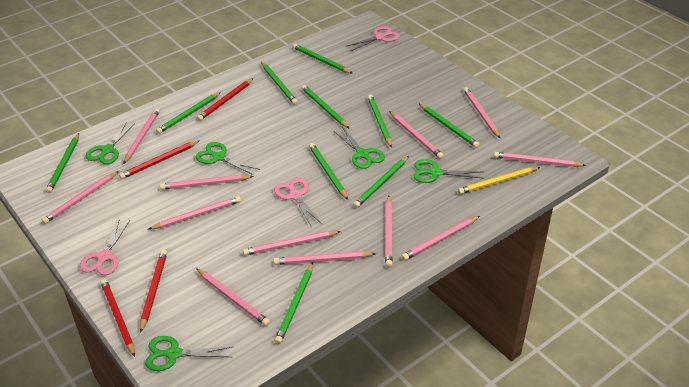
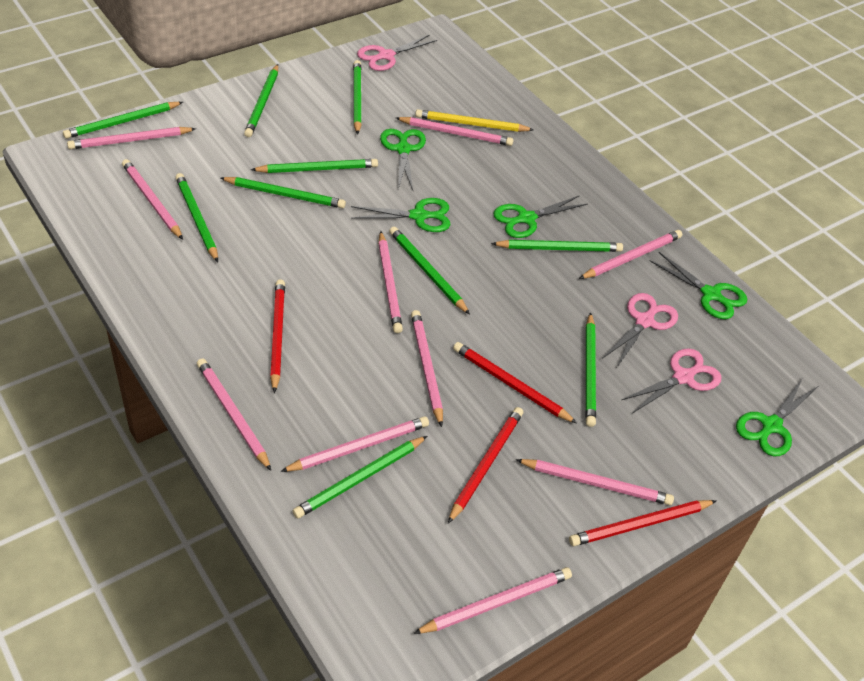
pink pencil: 12 -> 10

